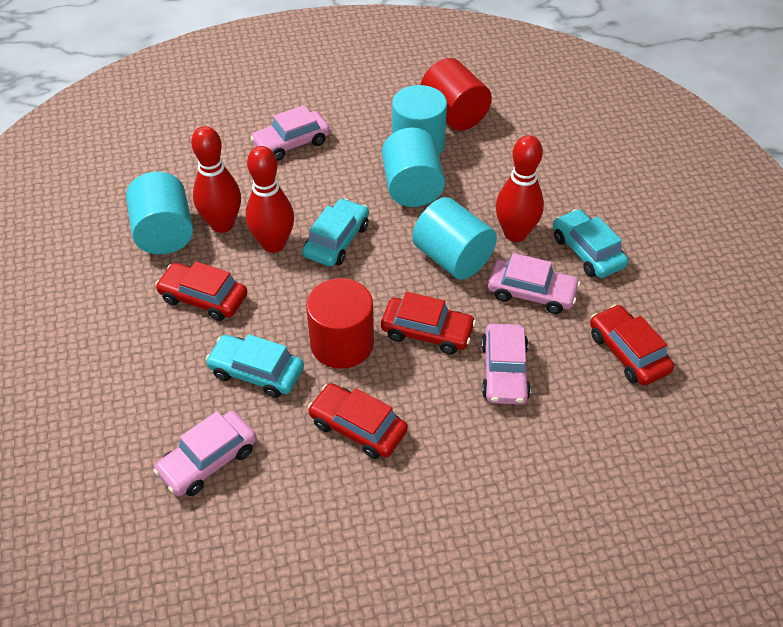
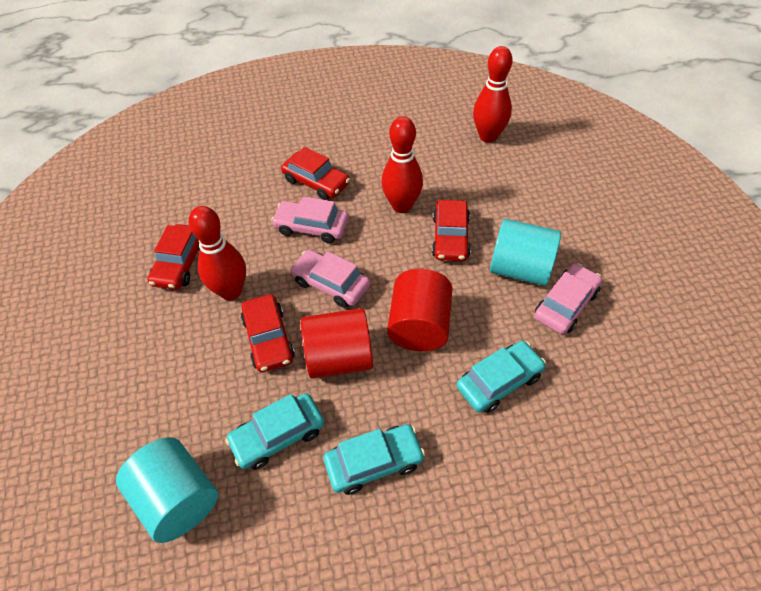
pink car: 4 -> 3
turquoise cylinder: 4 -> 2

